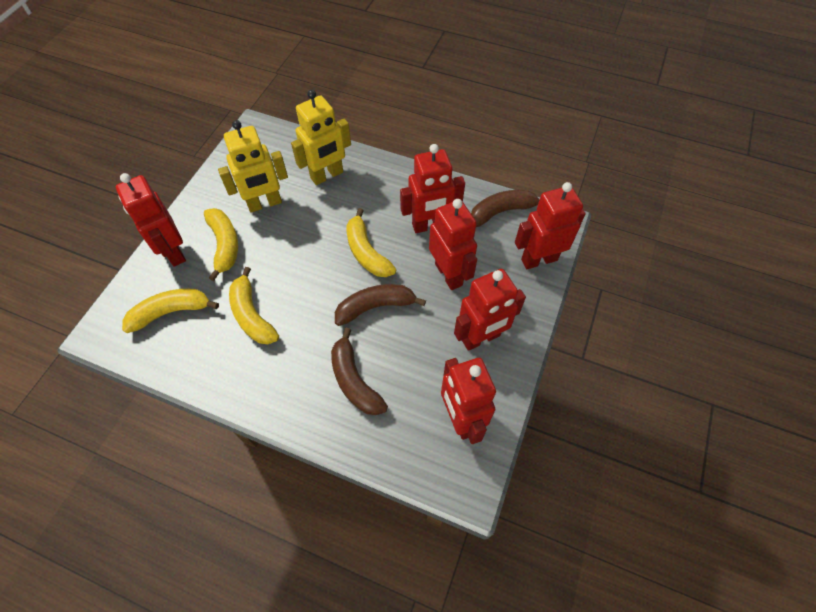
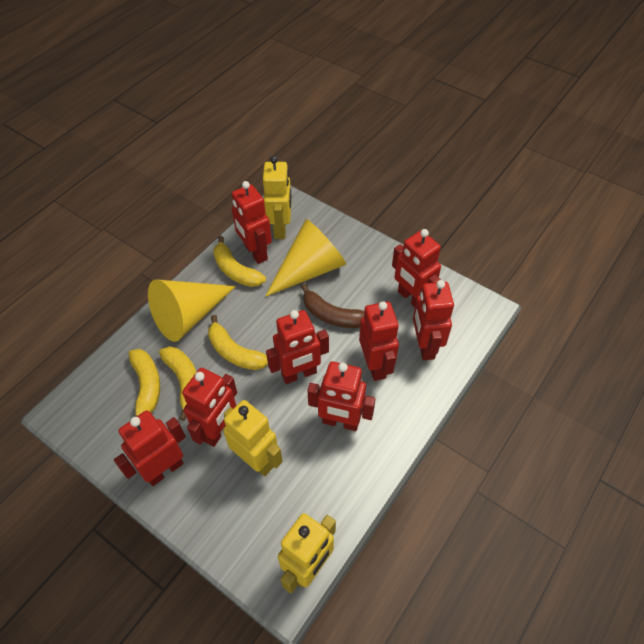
brown banana: 3 -> 1
red robot: 6 -> 8
yellow cone: 0 -> 2
yellow robot: 2 -> 3

